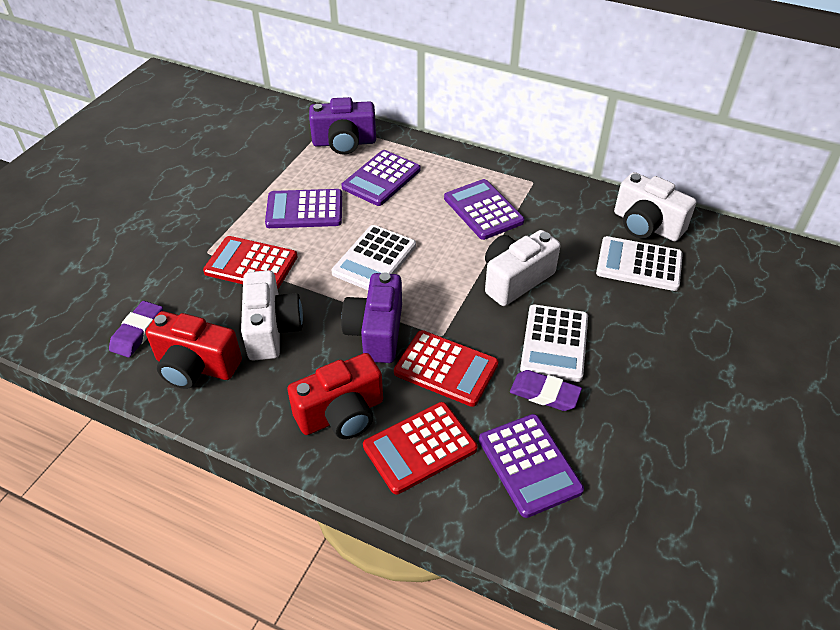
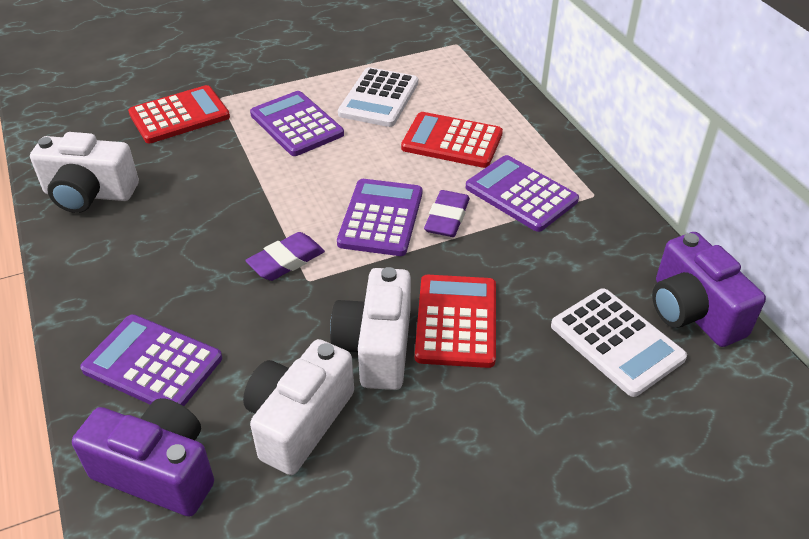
red camera: 2 -> 0
white calculator: 3 -> 2

